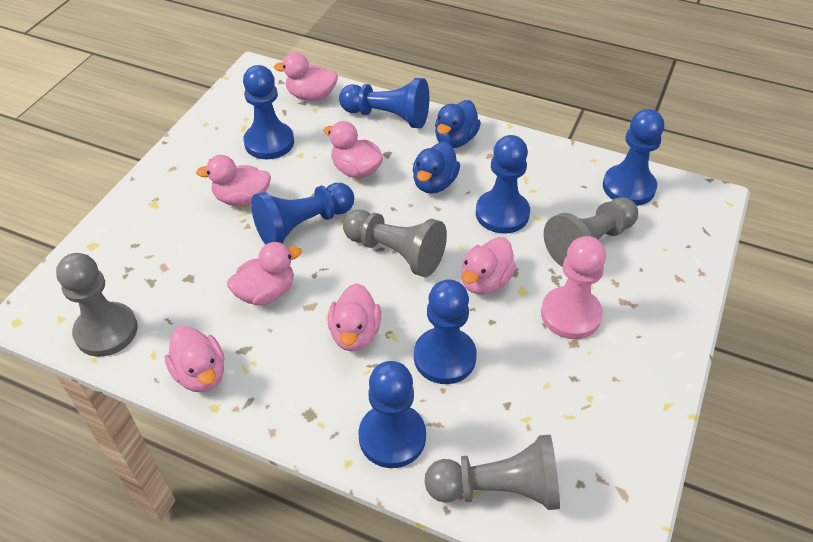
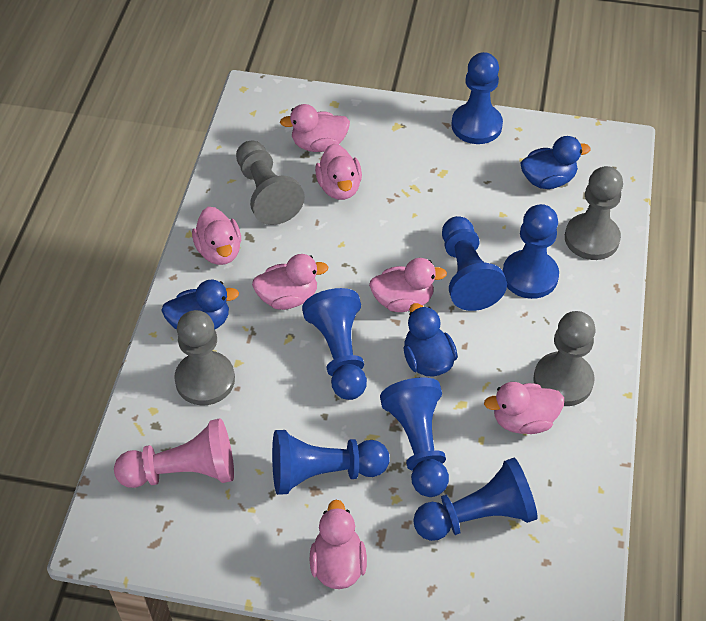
blue duck: 2 -> 3

